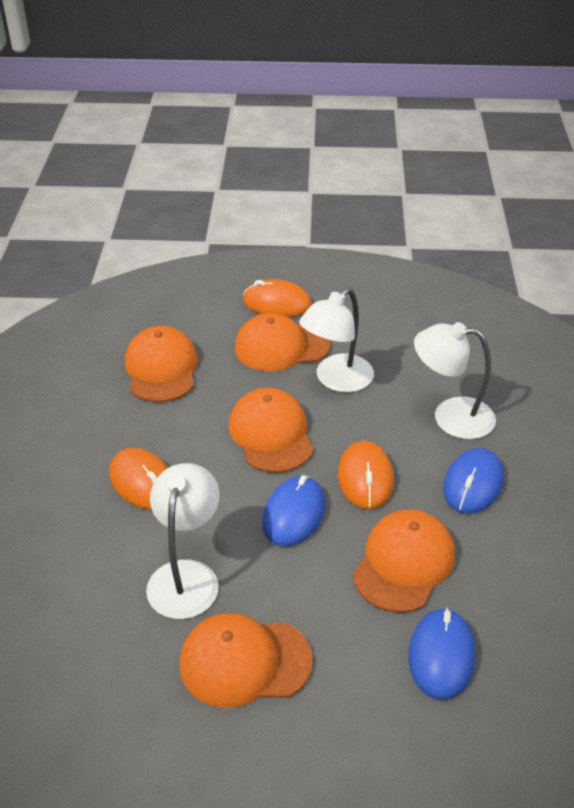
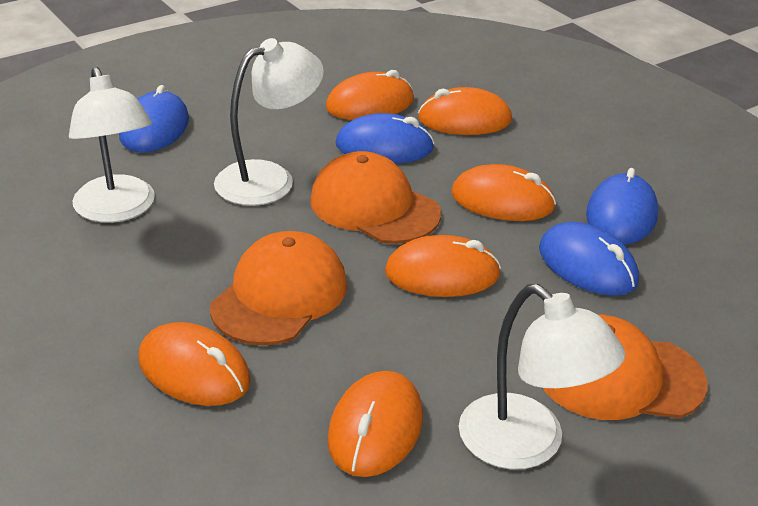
blue mouse: 3 -> 4
orange cap: 5 -> 3
orange mouse: 3 -> 6

